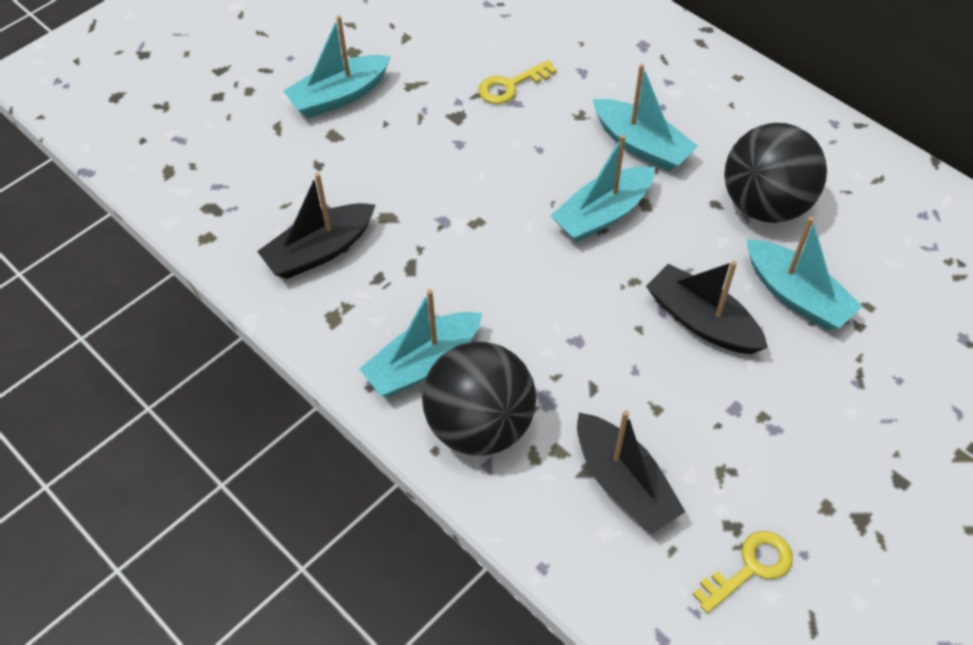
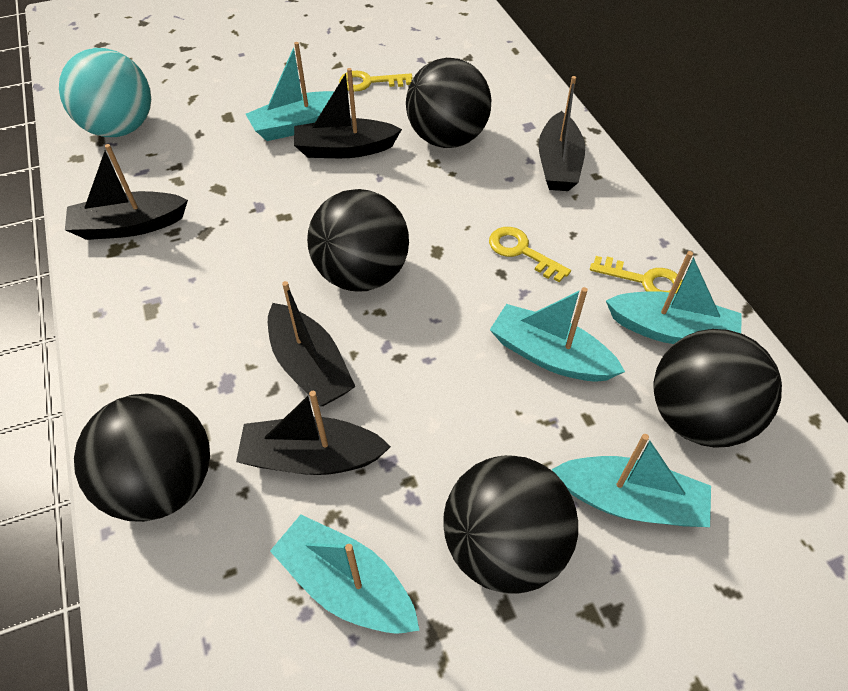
black ball: 2 -> 5
black boat: 3 -> 5
turquoise ball: 0 -> 1
yellow key: 2 -> 3

